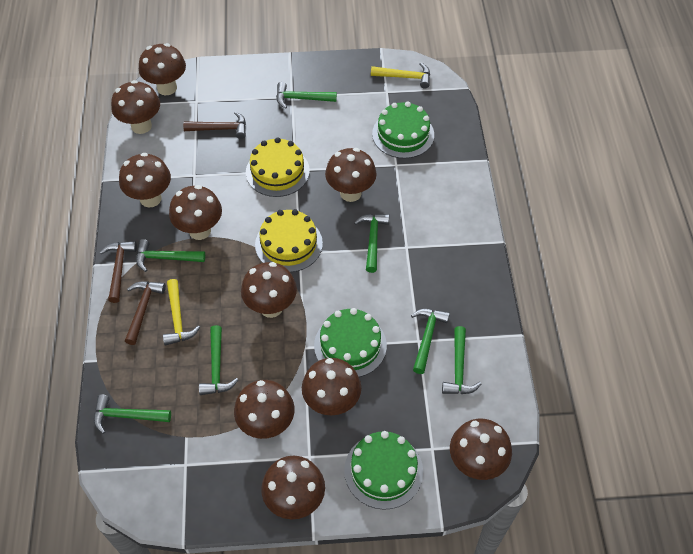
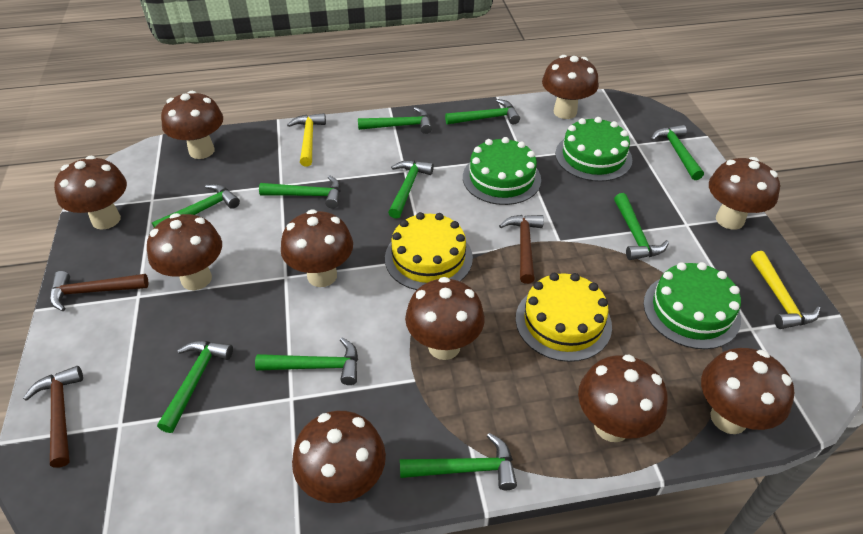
green hammer: 7 -> 10

